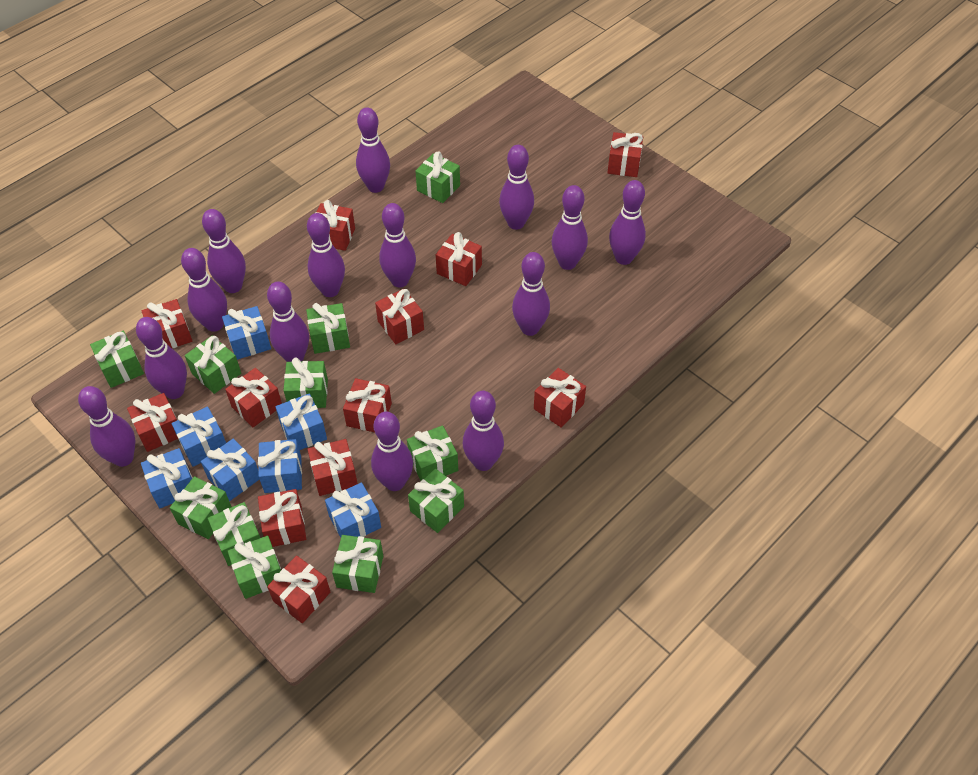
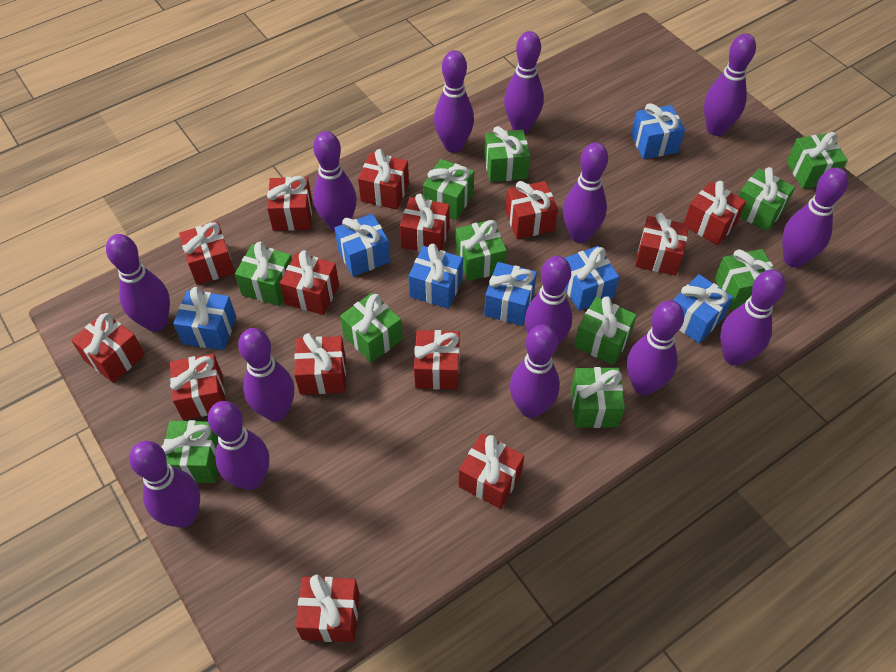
red gift: 12 -> 14

